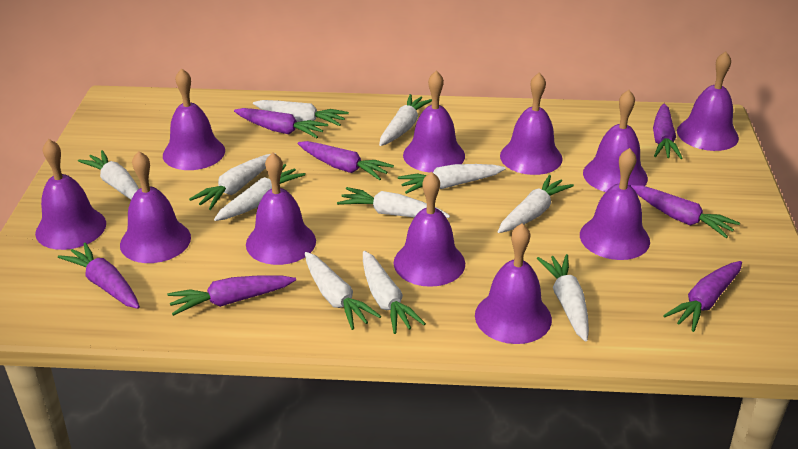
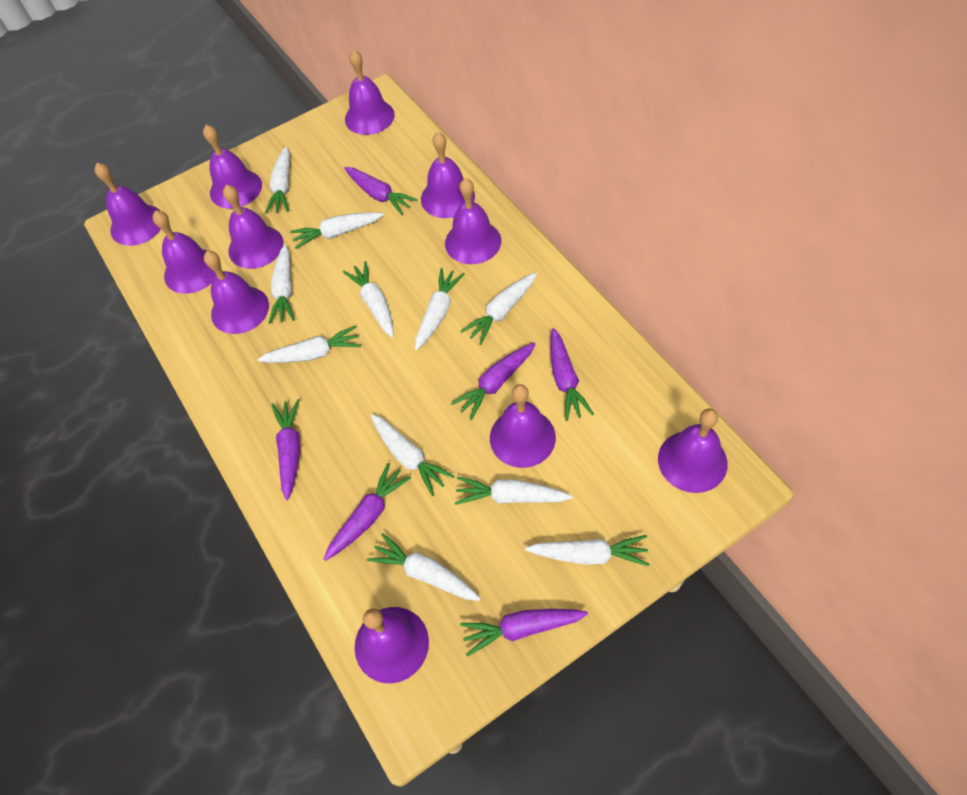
purple carrot: 7 -> 6

